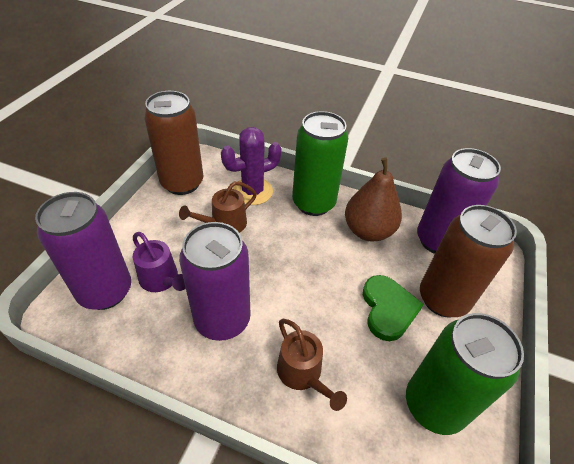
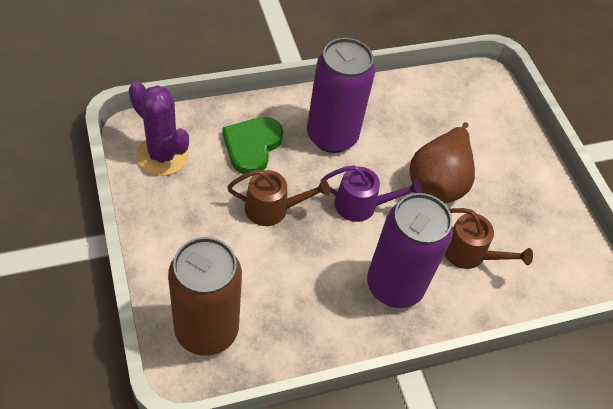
brown can: 2 -> 1
green can: 2 -> 0
purple can: 3 -> 2

